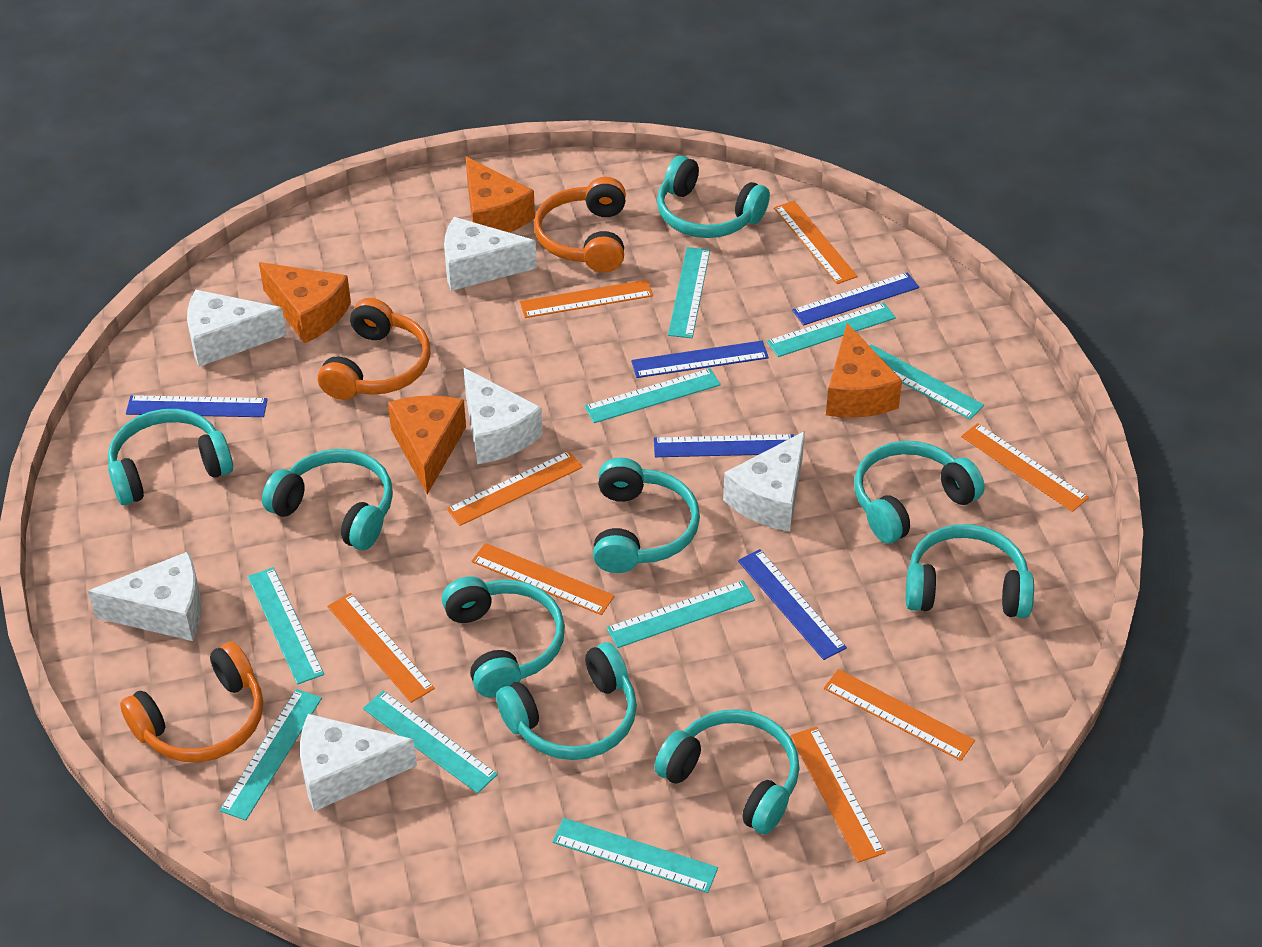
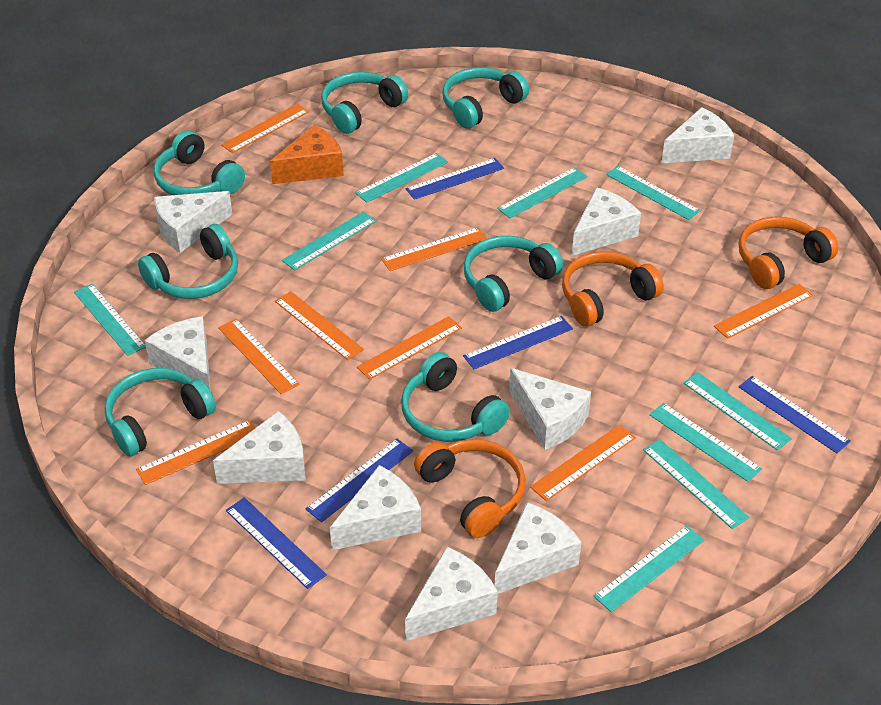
orange cheese: 4 -> 1
turquoise headphones: 9 -> 7
white cheese: 6 -> 9

